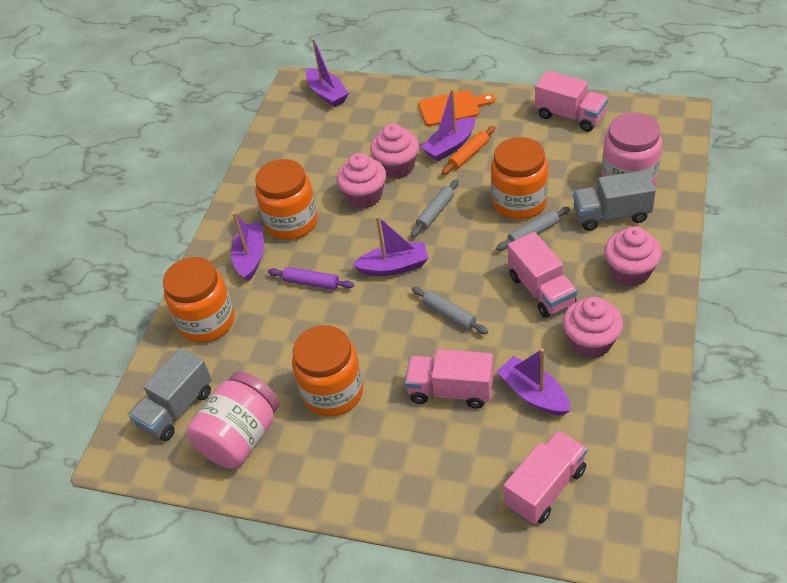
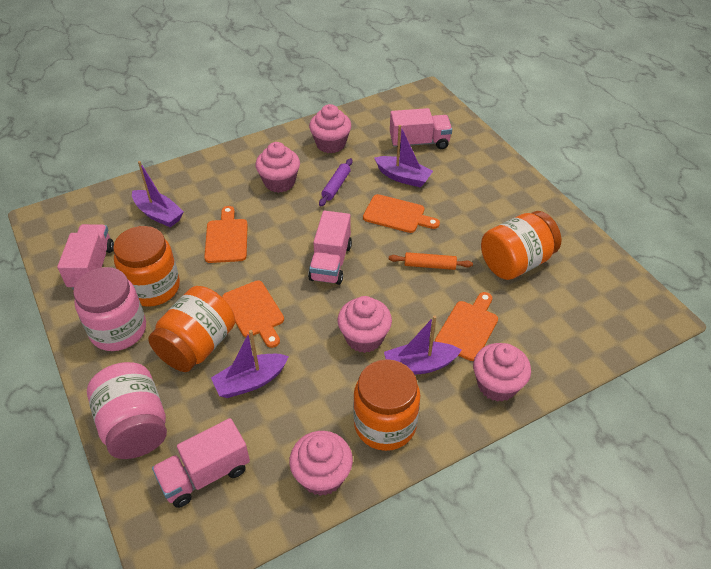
grey rolling pin: 3 -> 0
grey truck: 2 -> 0
orange cutting board: 1 -> 4
pink cupcake: 4 -> 5
purple boat: 5 -> 4

